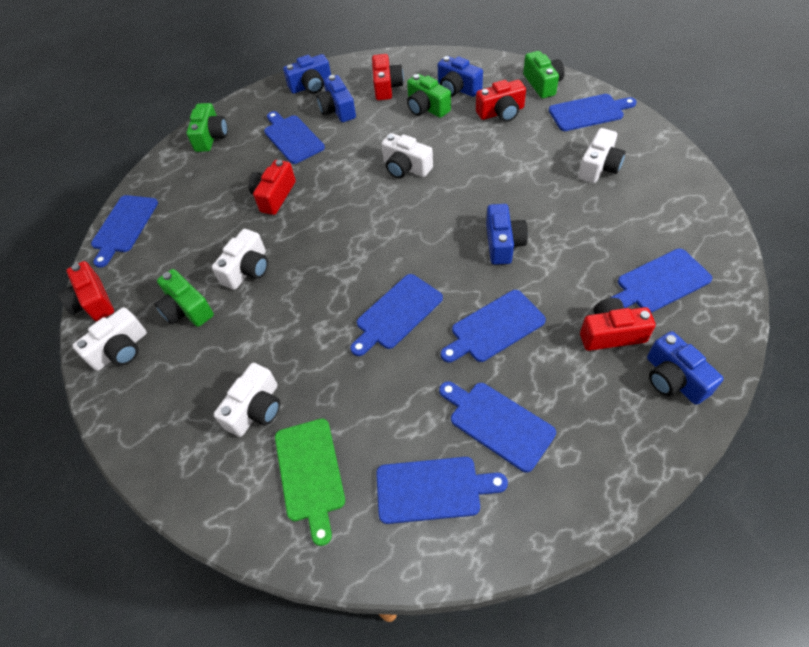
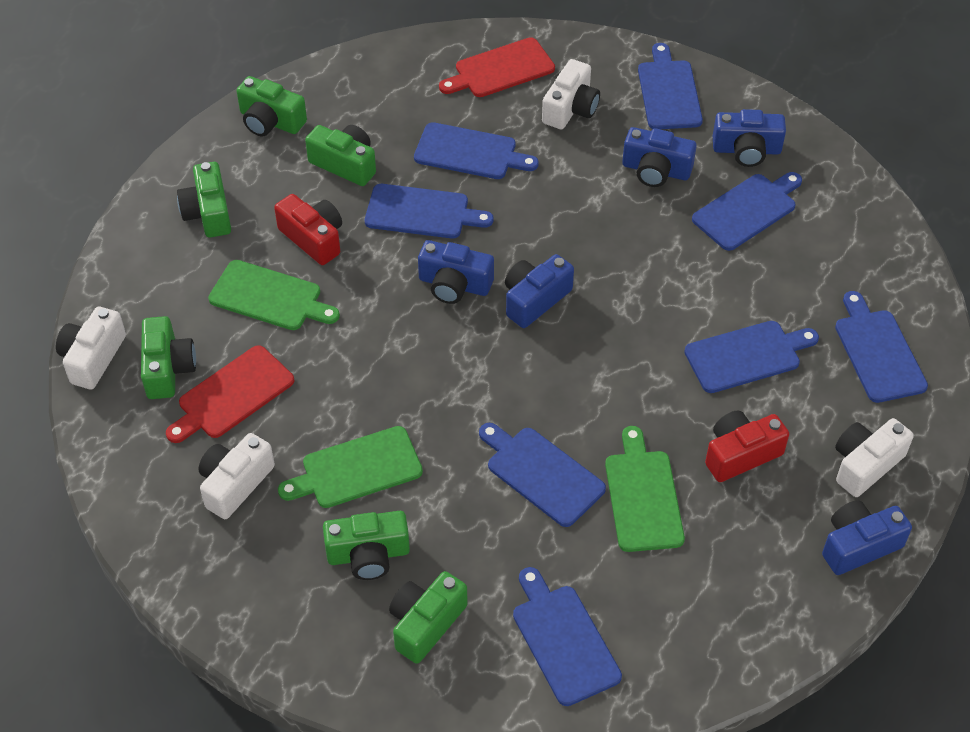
green camera: 4 -> 6
green cutting board: 1 -> 3
red camera: 5 -> 2
red cutting board: 0 -> 2
white camera: 5 -> 4

